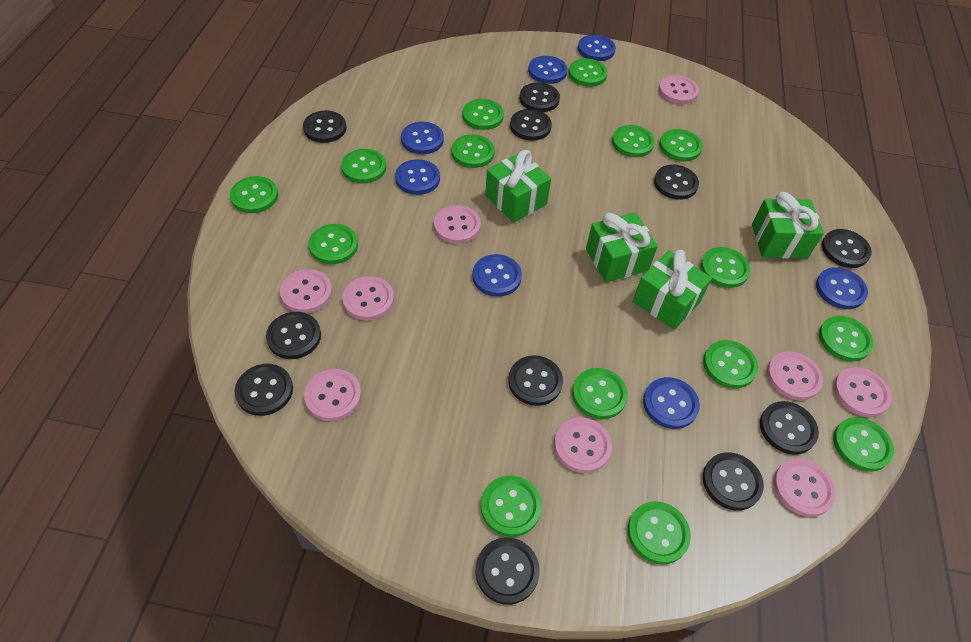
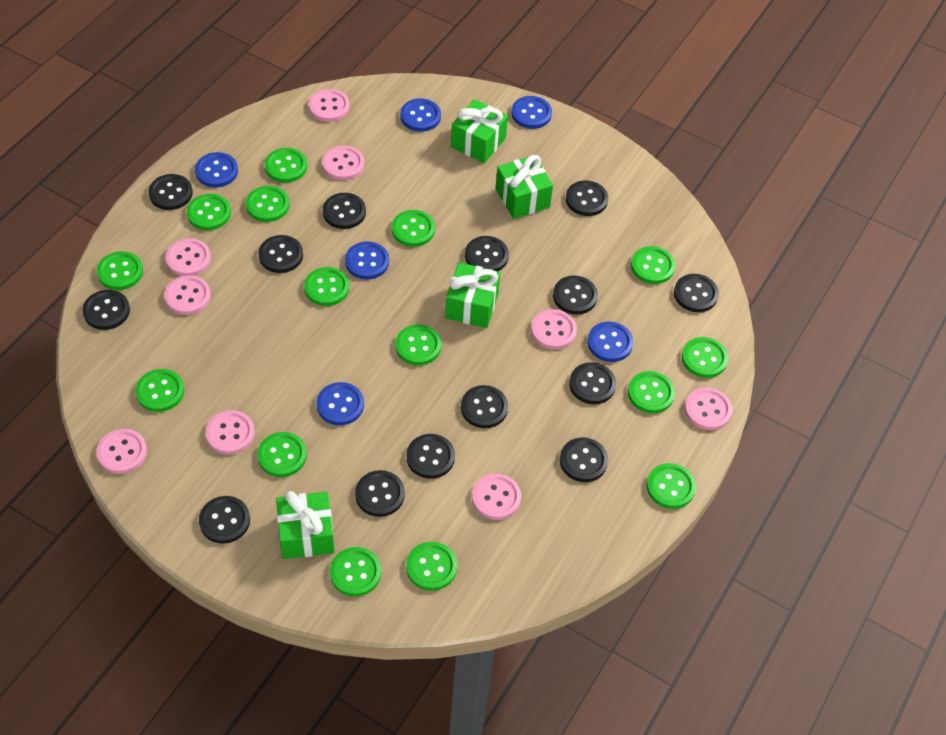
black button: 11 -> 14
blue button: 7 -> 6

